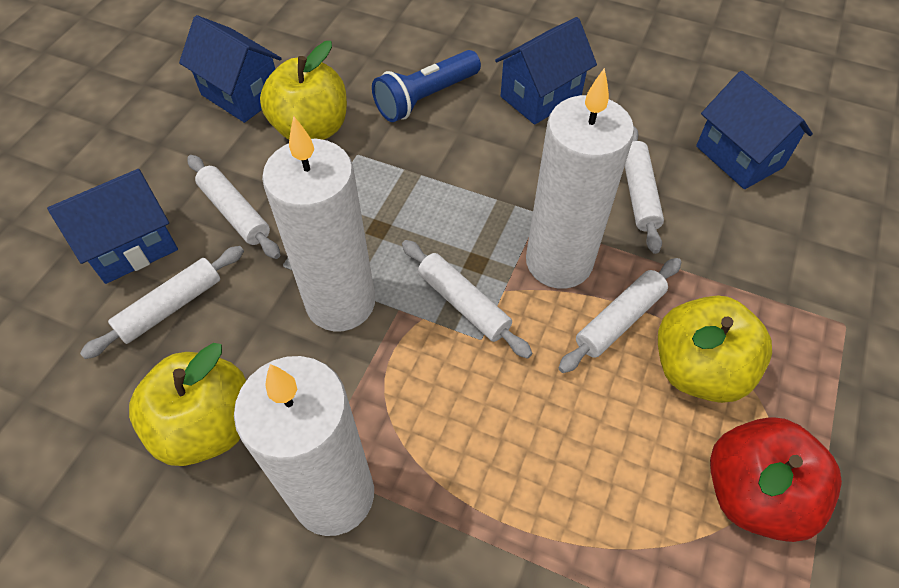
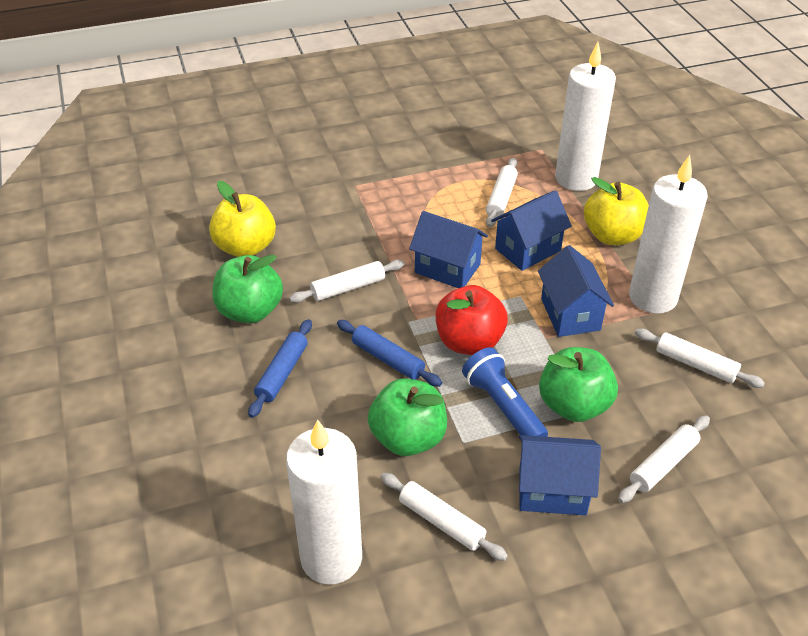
blue rolling pin: 0 -> 2
green apple: 0 -> 3
yellow apple: 3 -> 2

